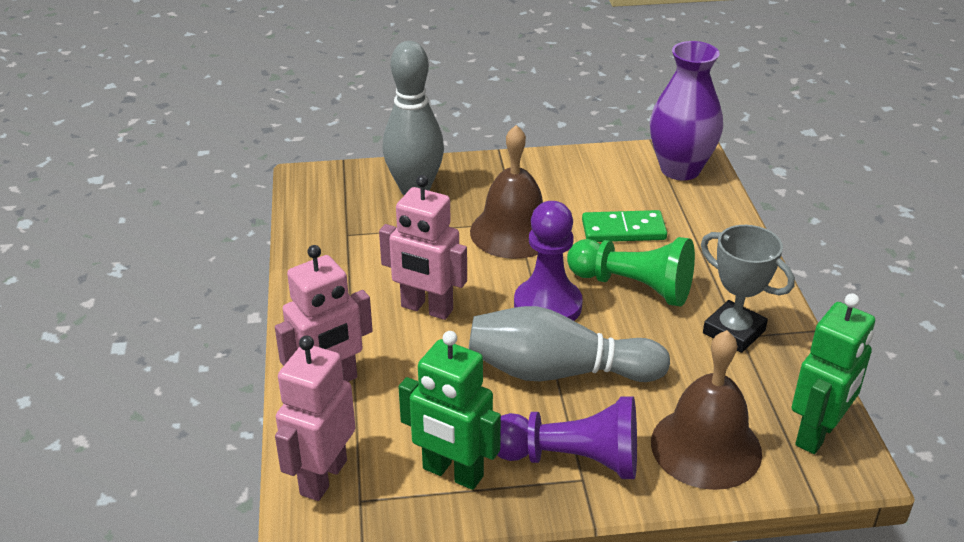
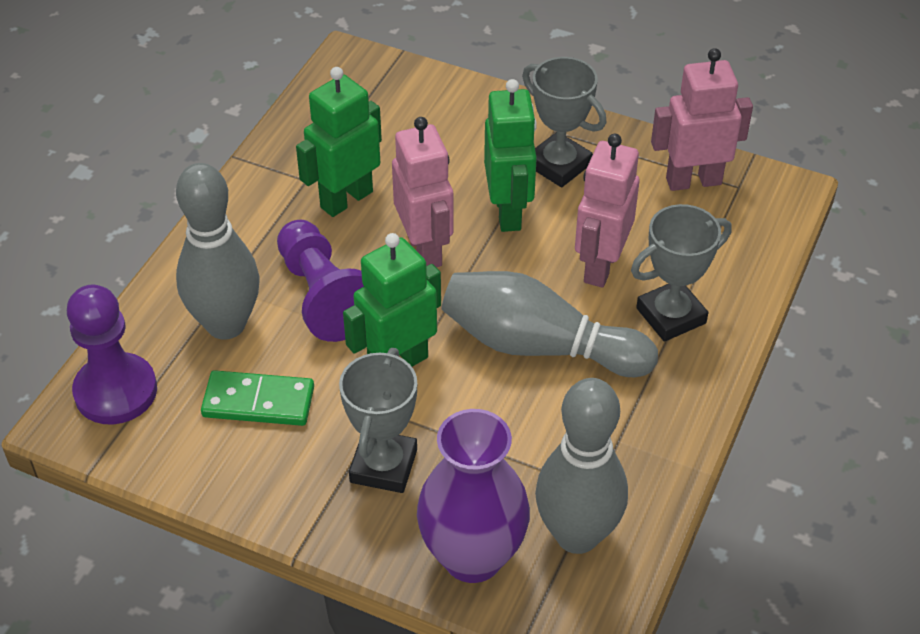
brown bell: 2 -> 0
green pawn: 1 -> 0
green robot: 2 -> 3
grey bowling pin: 2 -> 3
grey trophy: 1 -> 3

